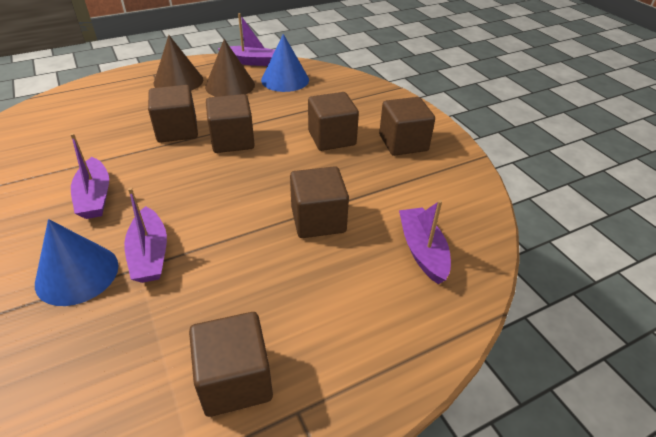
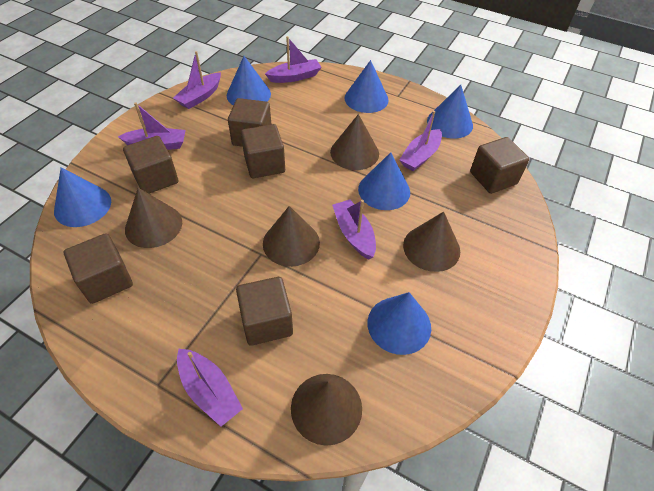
blue cone: 2 -> 6
brown cone: 2 -> 5
purple boat: 4 -> 6

